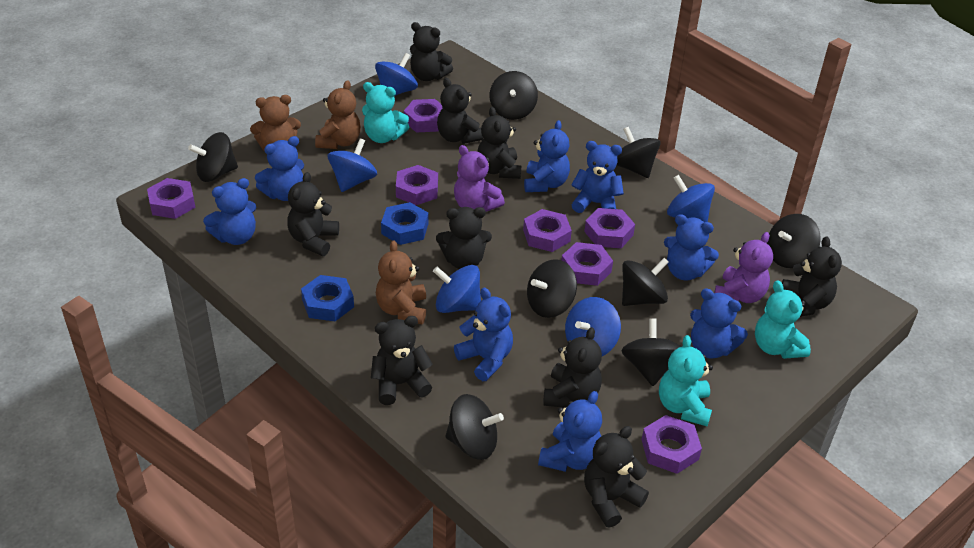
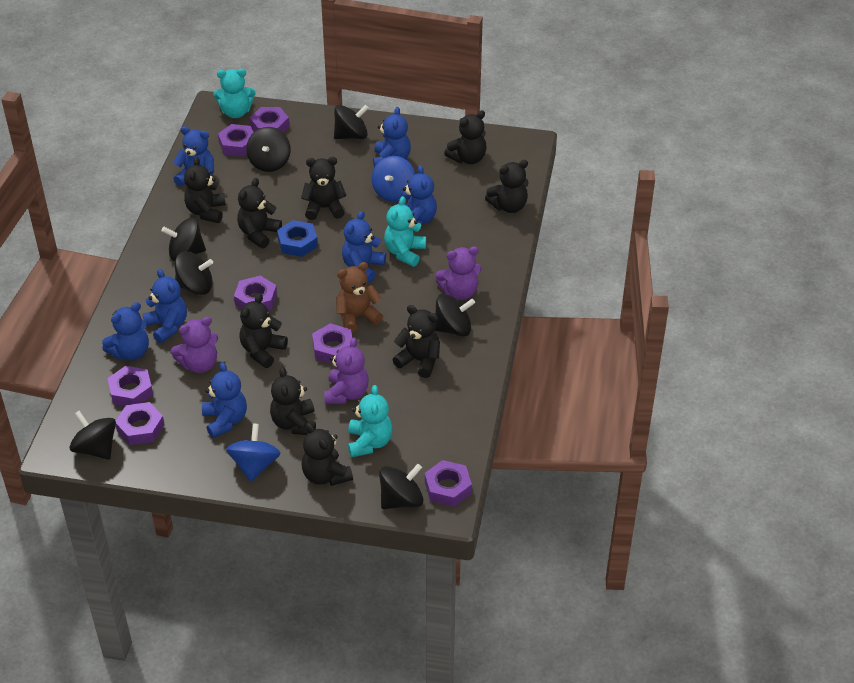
black spinning top: 8 -> 7
blue nut: 2 -> 1
blue spinning top: 5 -> 2
blue teddy bear: 8 -> 7
brown teddy bear: 3 -> 1
purple teddy bear: 2 -> 3

